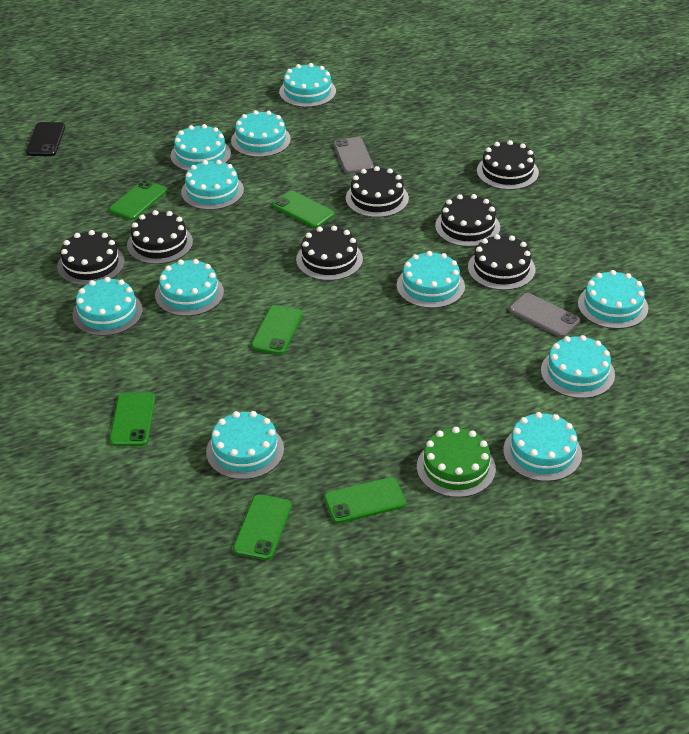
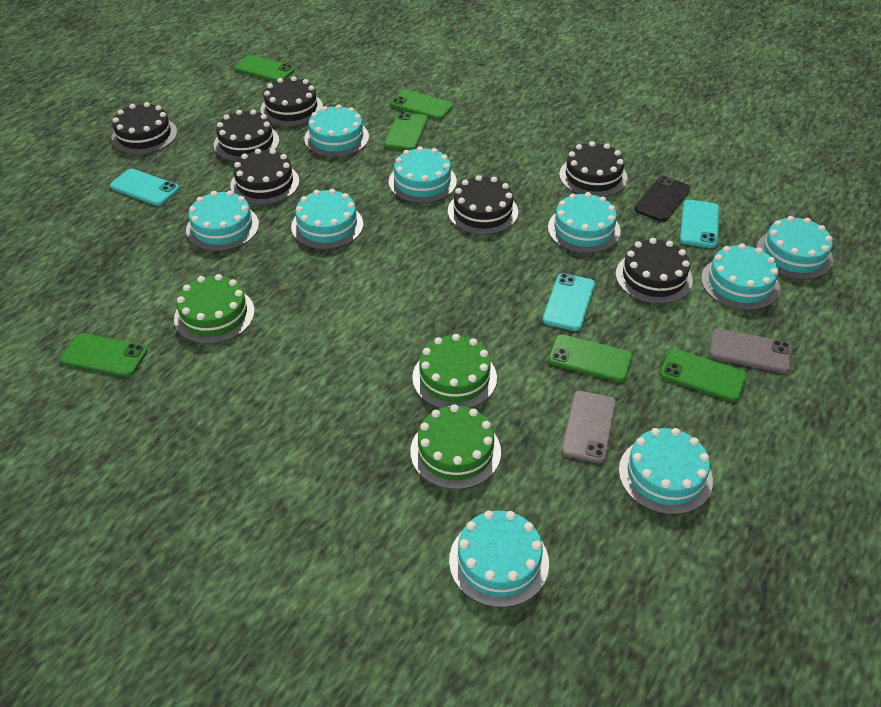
green cake: 1 -> 3
turquoise cake: 11 -> 9
turquoise phone: 0 -> 3

